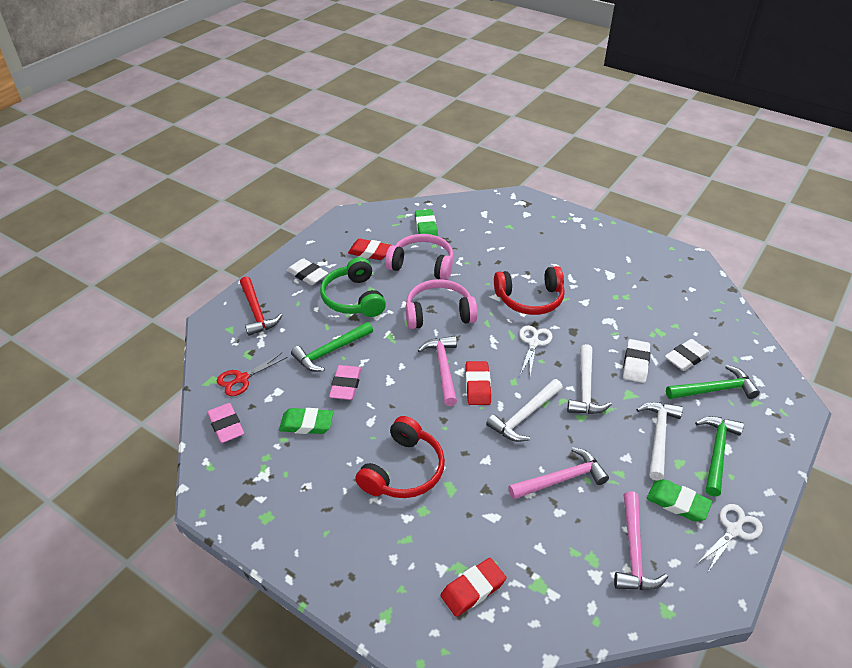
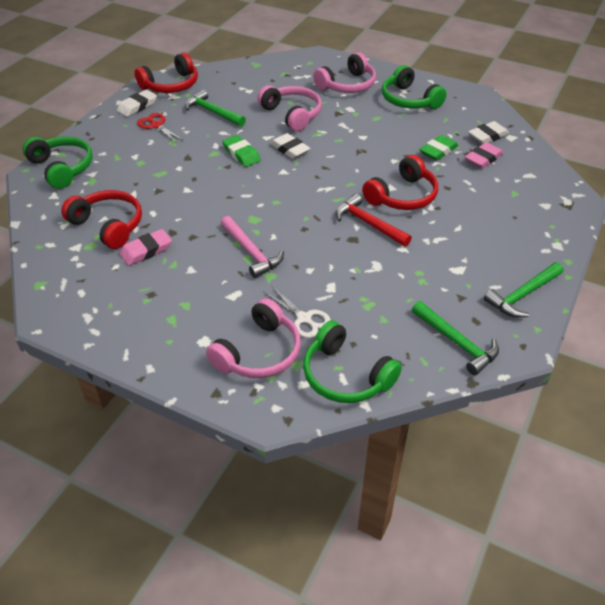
green eraser: 3 -> 2
green headphones: 1 -> 3
pink hammer: 3 -> 1
pink headphones: 2 -> 3
red eraser: 3 -> 0
red headphones: 2 -> 3
white hammer: 3 -> 0
white scissors: 2 -> 1

